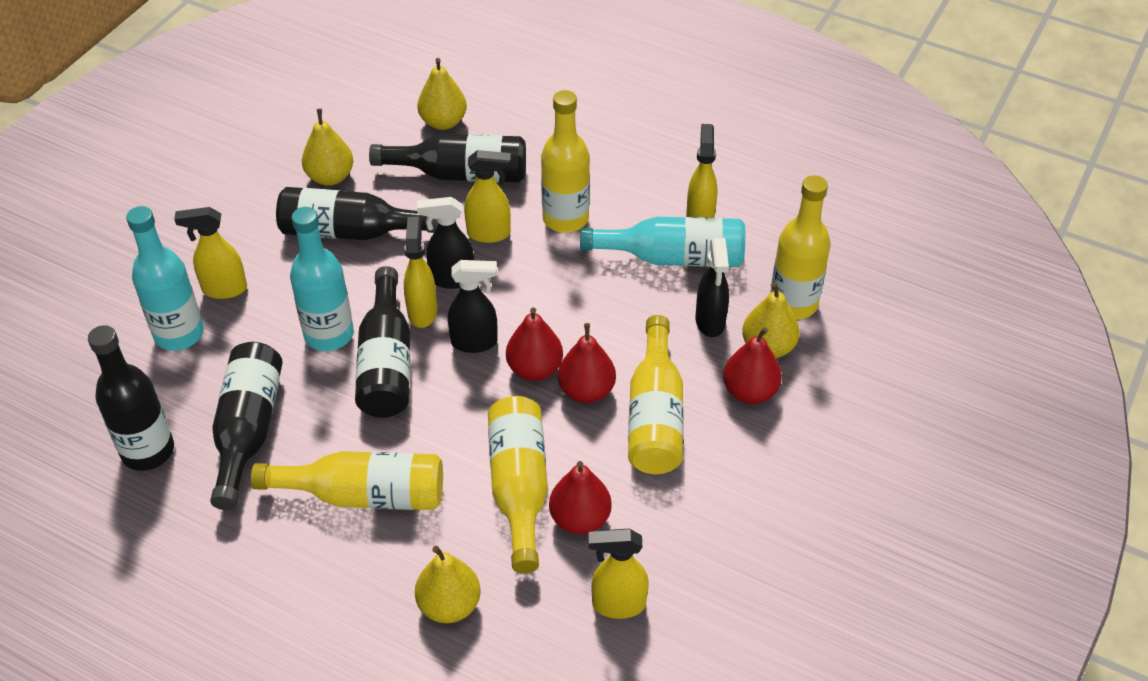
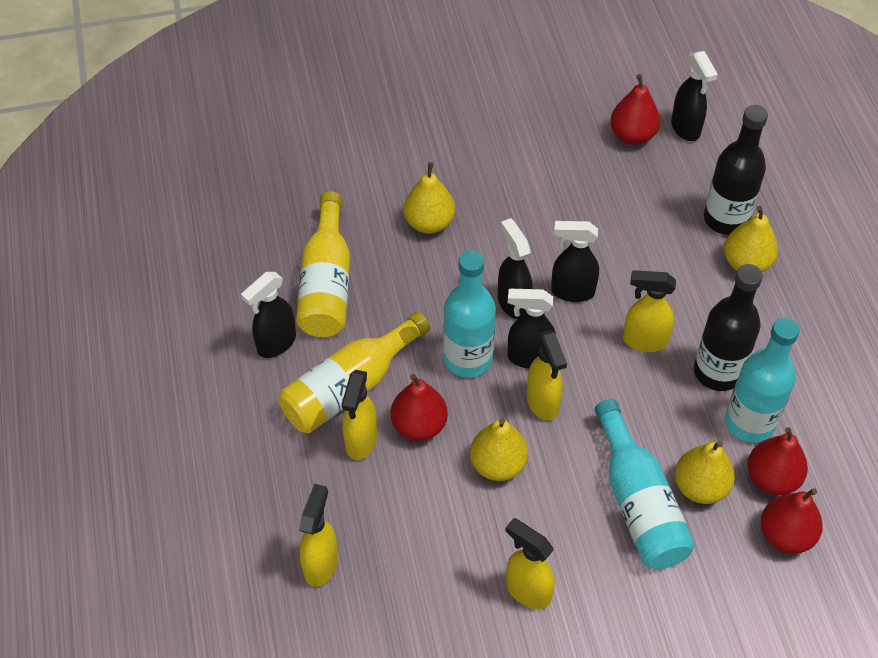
black bottle: 5 -> 2
black spray bottle: 3 -> 5
yellow bottle: 5 -> 2

